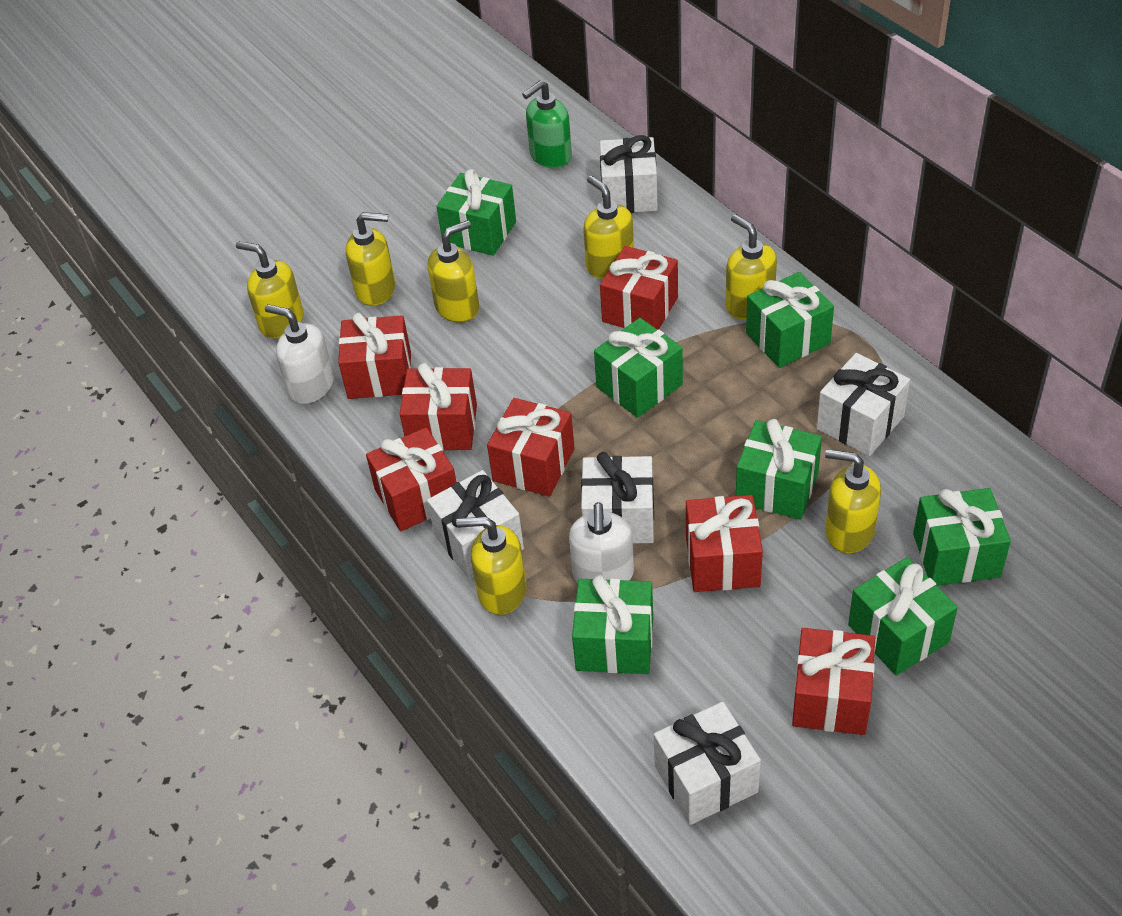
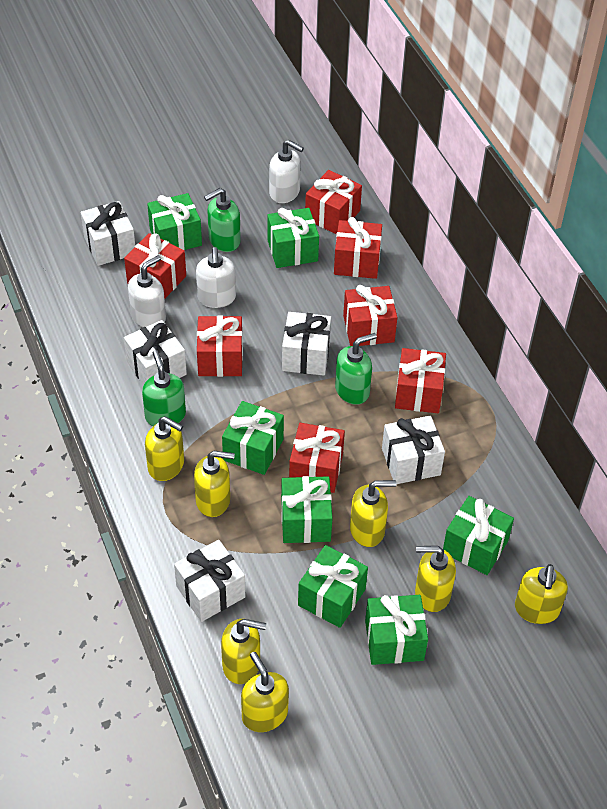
green soap dispenser: 1 -> 3
white soap dispenser: 2 -> 3

